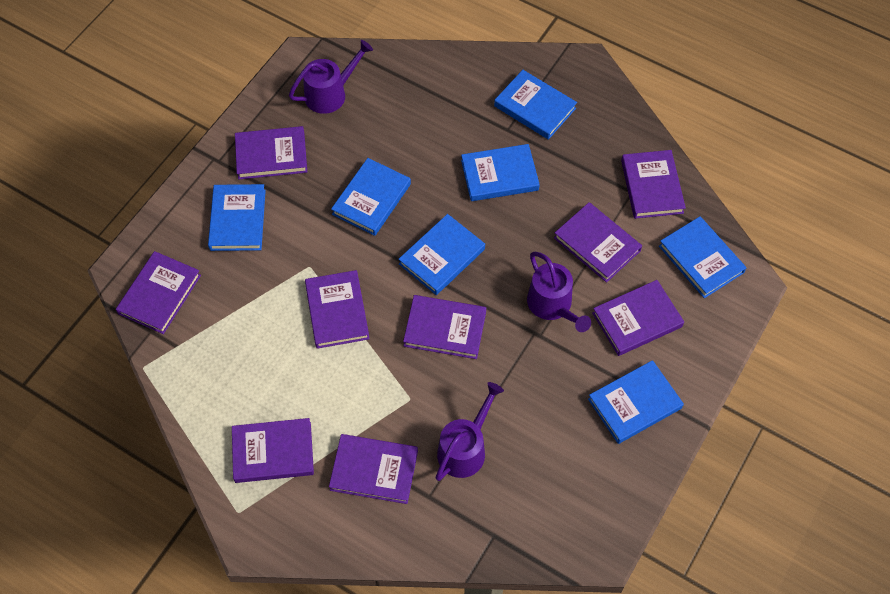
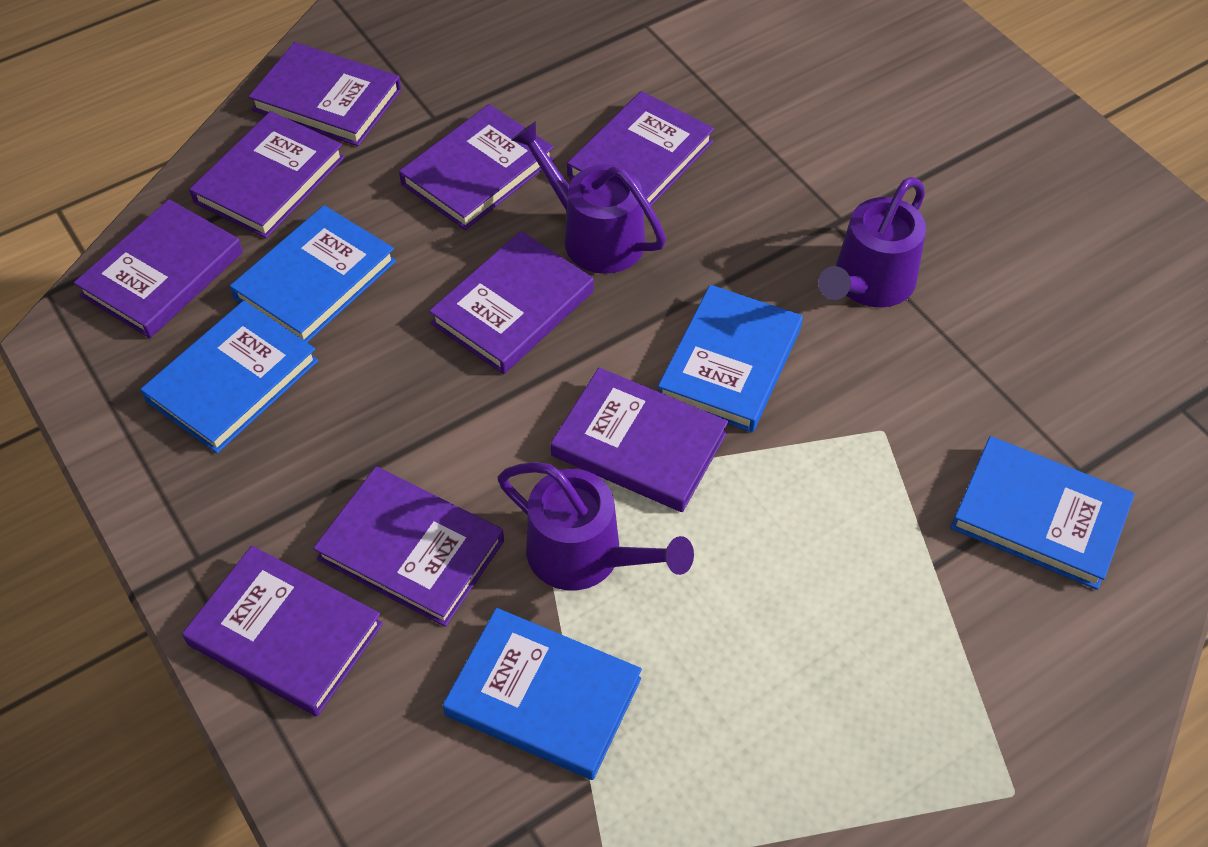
blue book: 7 -> 5

